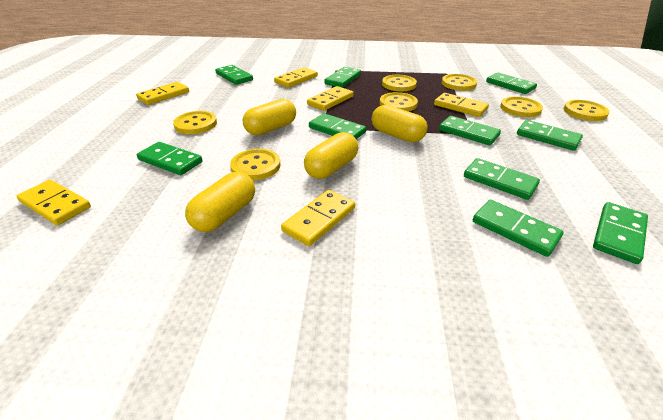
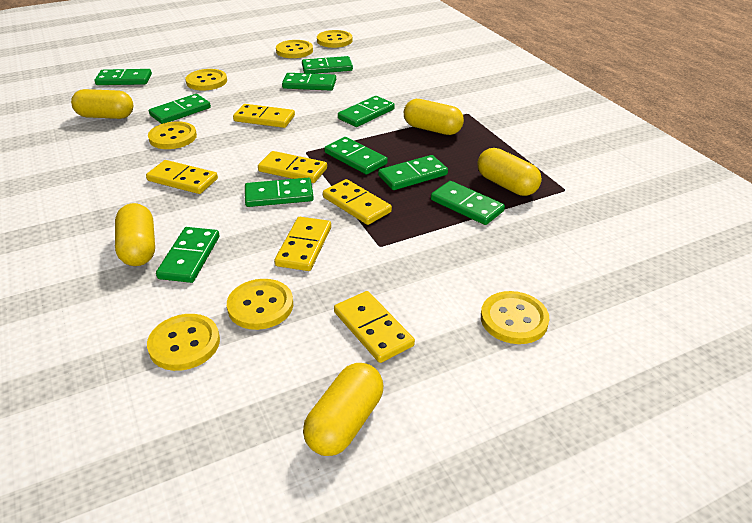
yellow capsule: 4 -> 5

